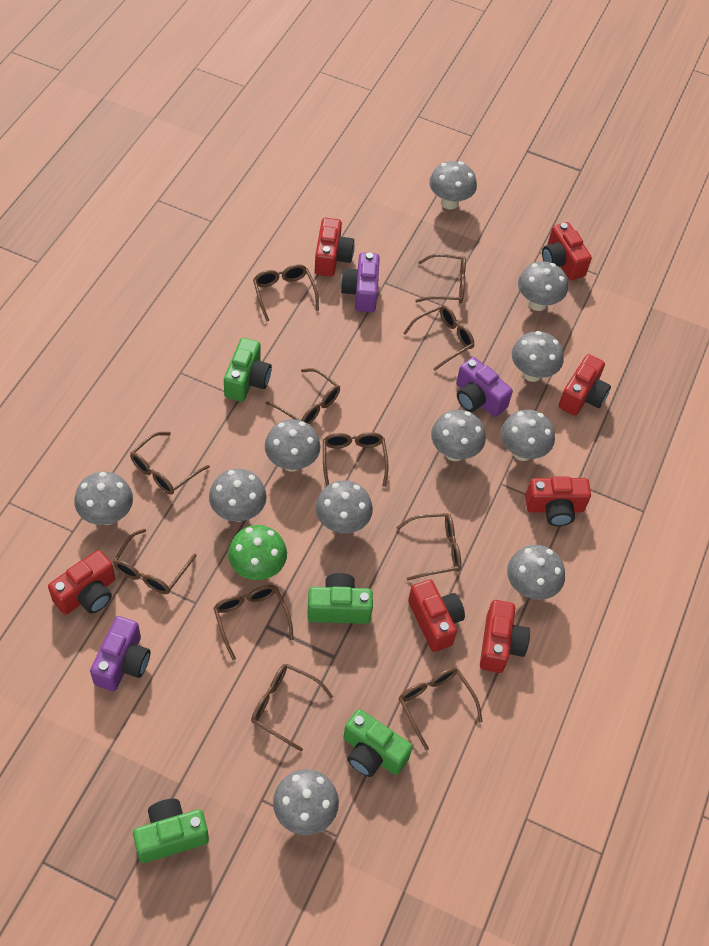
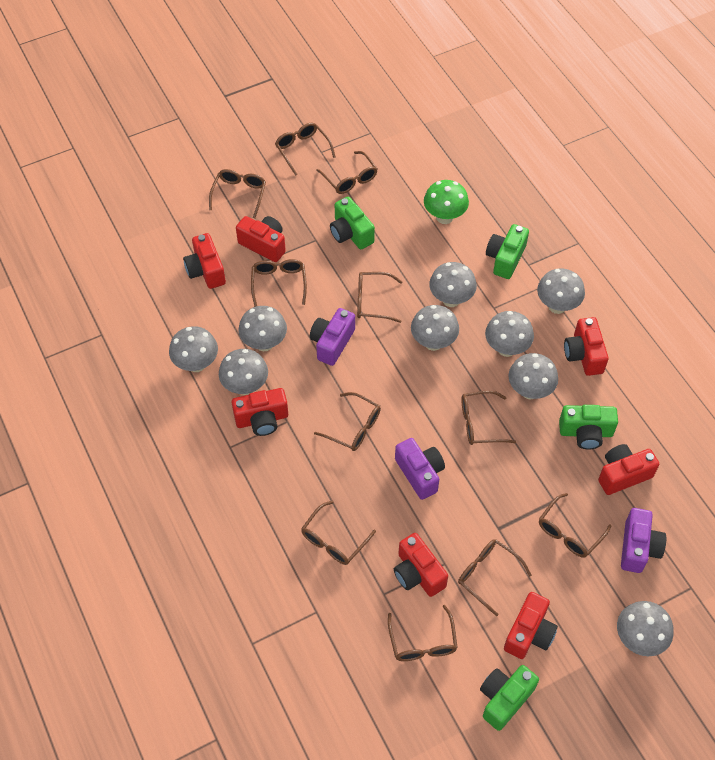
grey mushroom: 11 -> 9

